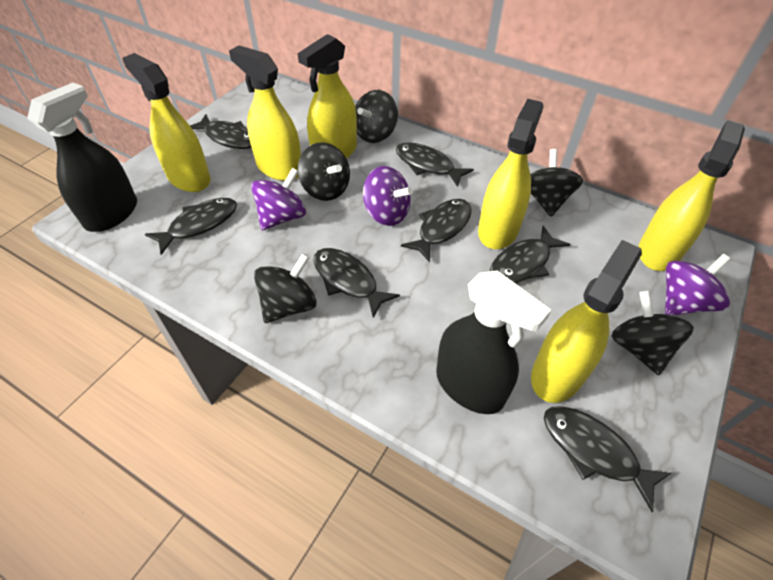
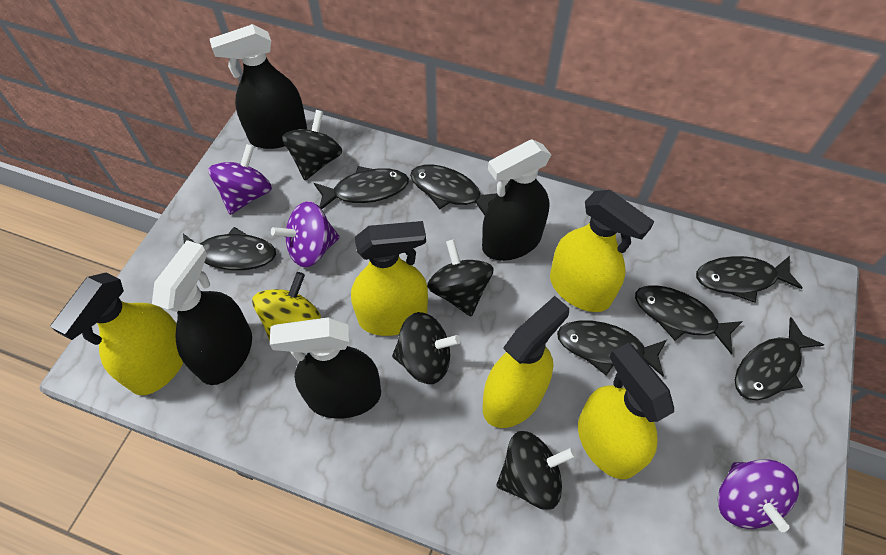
black spinning top: 5 -> 4
black spray bottle: 2 -> 4
yellow spinning top: 0 -> 1
yellow spray bottle: 6 -> 5

